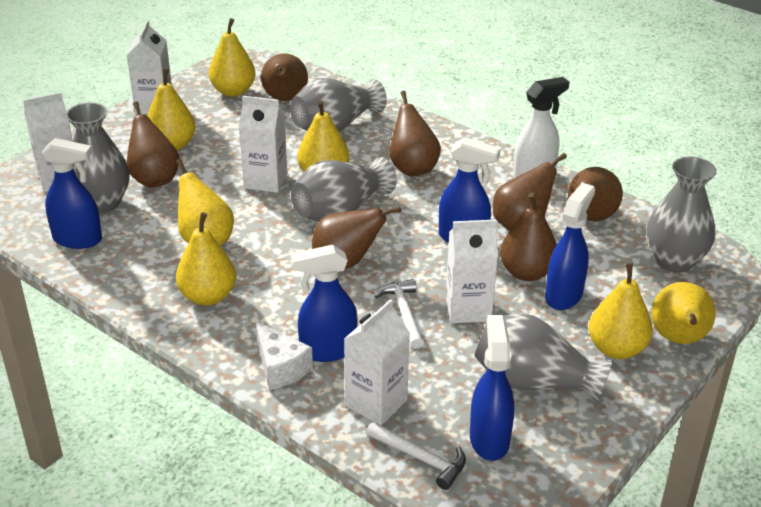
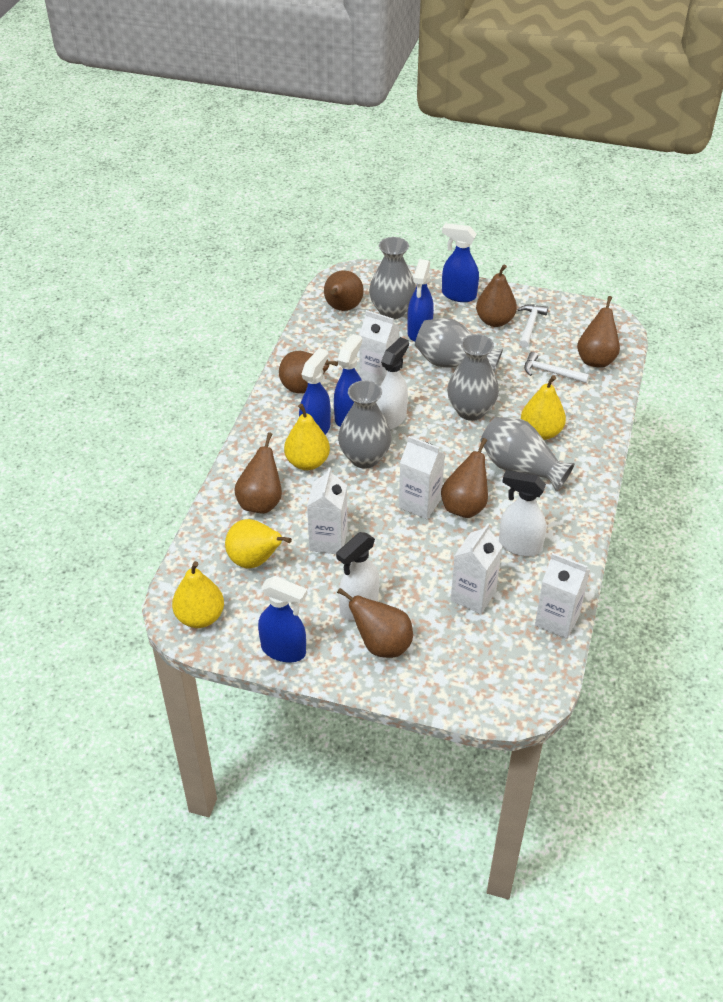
white cheese: 1 -> 0
white spray bottle: 1 -> 3
yellow pear: 7 -> 4

